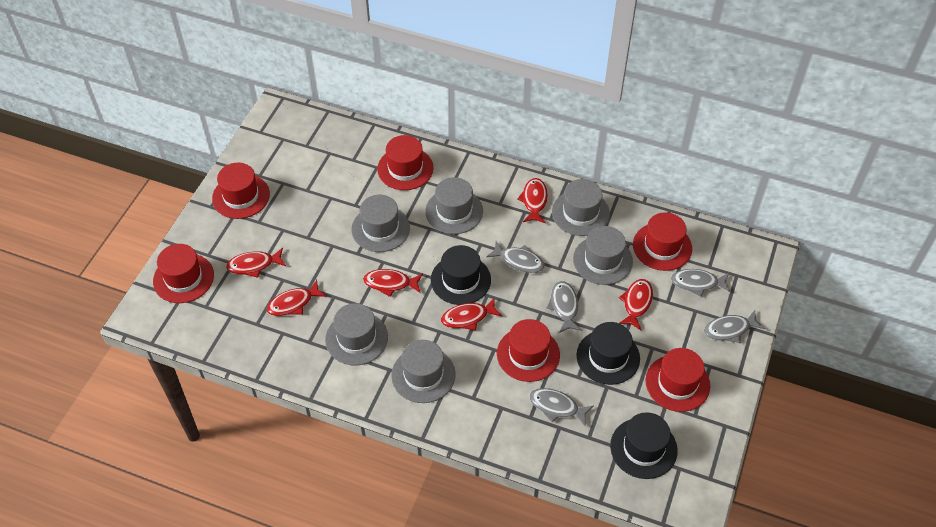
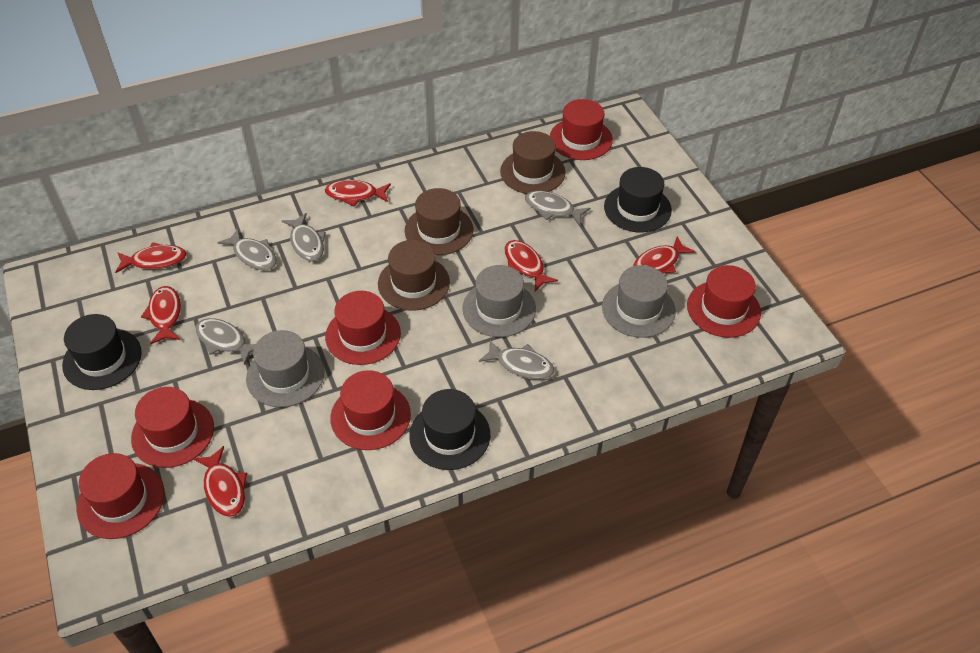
brown hat: 0 -> 3
grey hat: 6 -> 3

